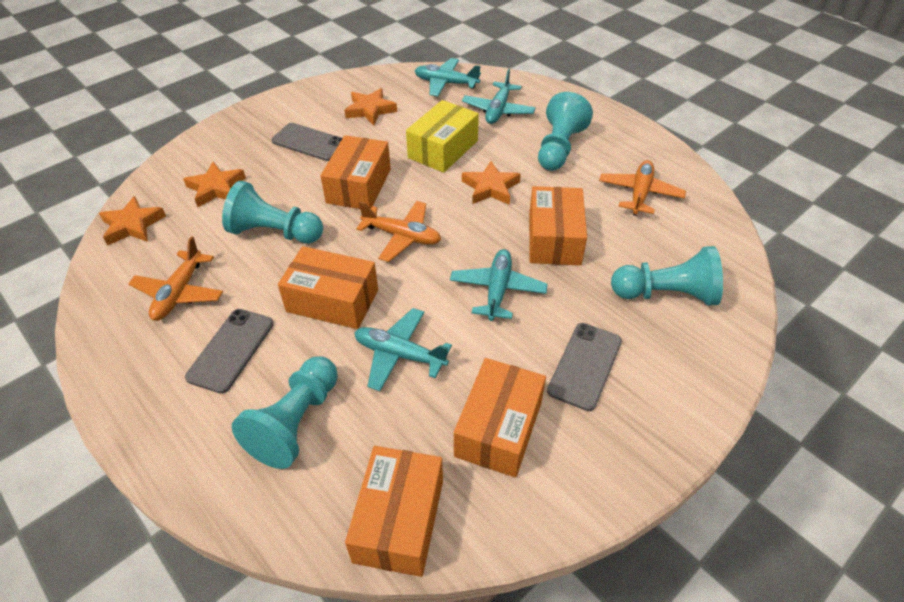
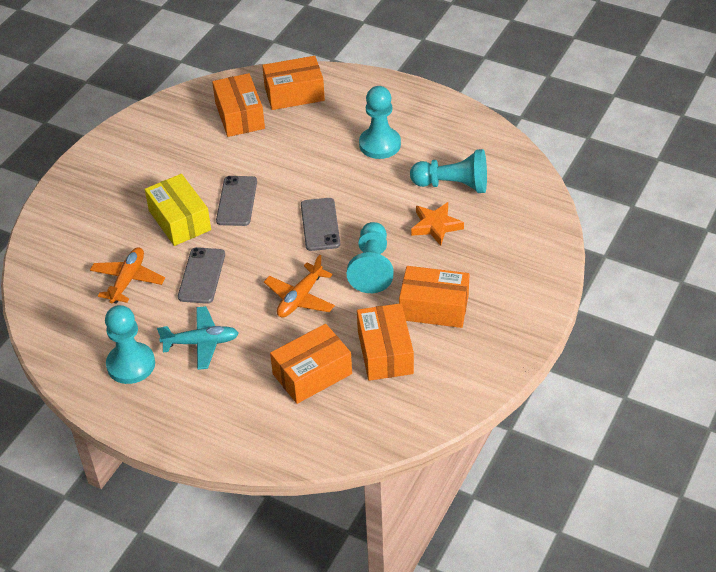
orange plane: 3 -> 2
orange star: 4 -> 1
turquoise plane: 4 -> 1

